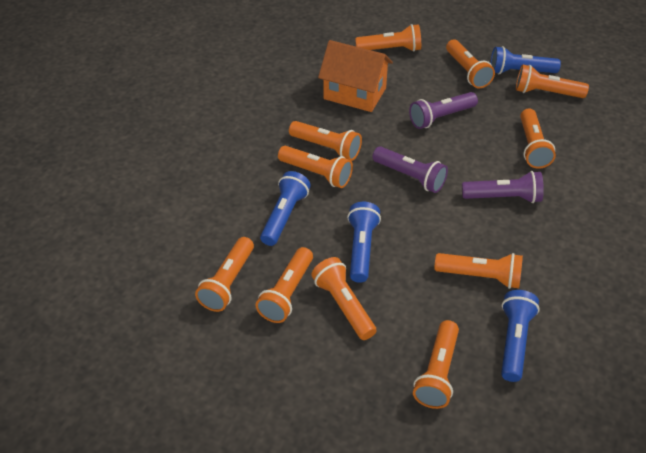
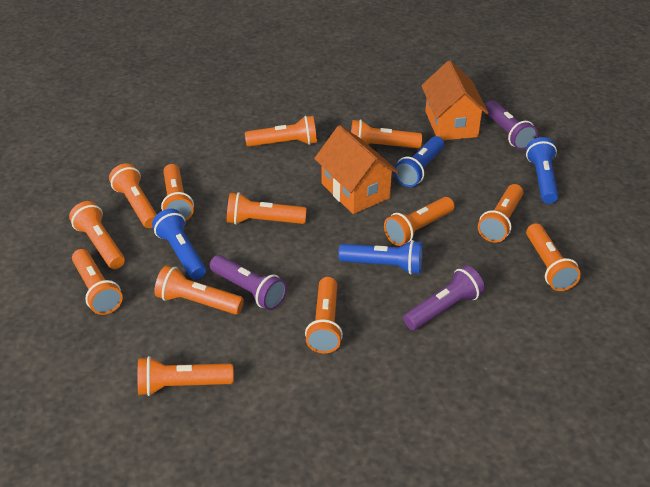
orange flashlight: 11 -> 13
orange house: 1 -> 2

